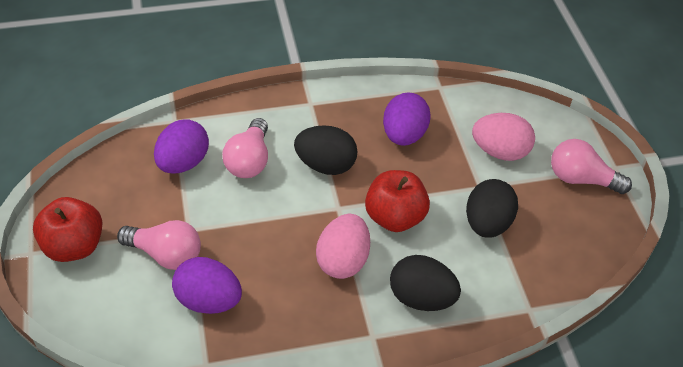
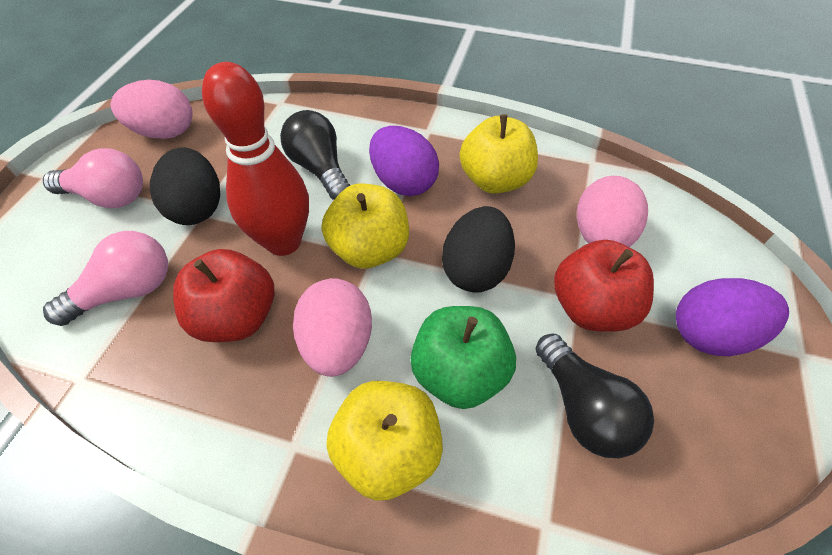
black egg: 3 -> 2
black light bulb: 0 -> 2
green apple: 0 -> 1
pink egg: 2 -> 3
pink light bulb: 3 -> 2
purple egg: 3 -> 2
red bowling pin: 0 -> 1
yellow apple: 0 -> 3

